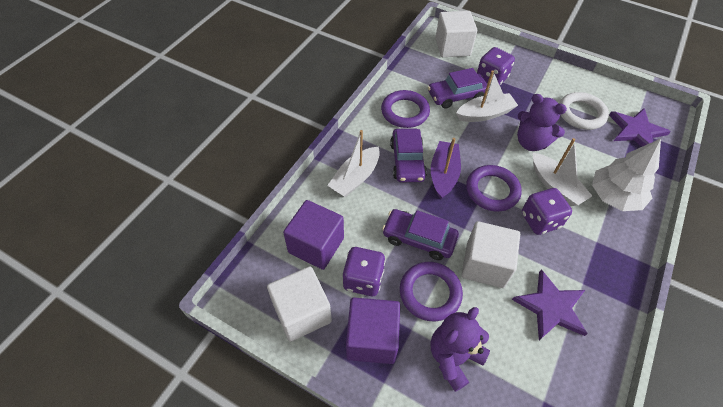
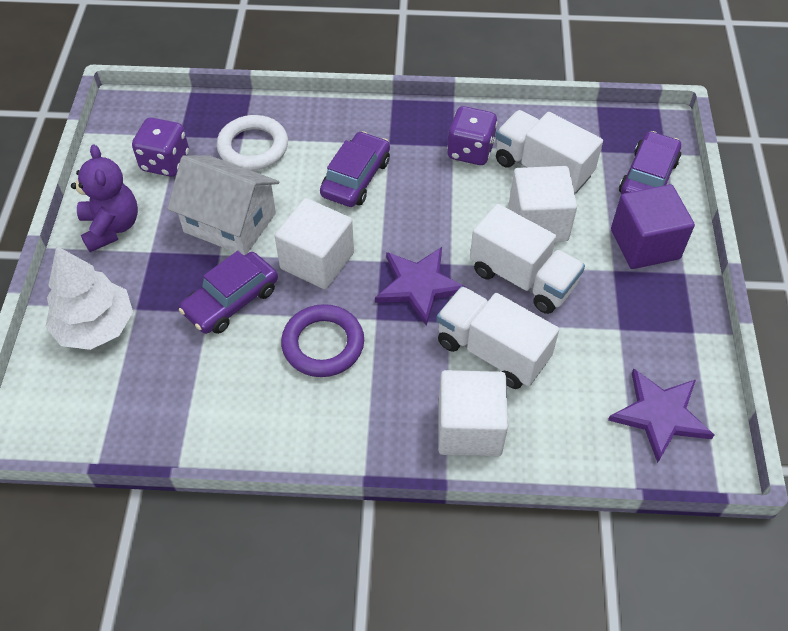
purple boat: 1 -> 0
purple cube: 2 -> 1
purple dice: 3 -> 2
purple ring: 3 -> 1
purple teddy bear: 2 -> 1
white boat: 3 -> 0
white house: 0 -> 1
white truck: 0 -> 3

